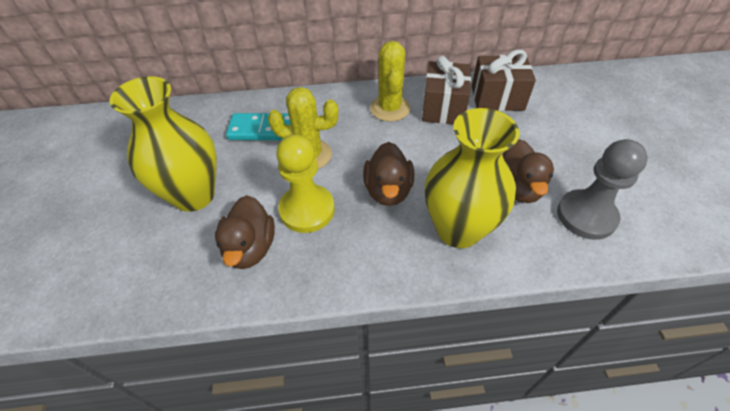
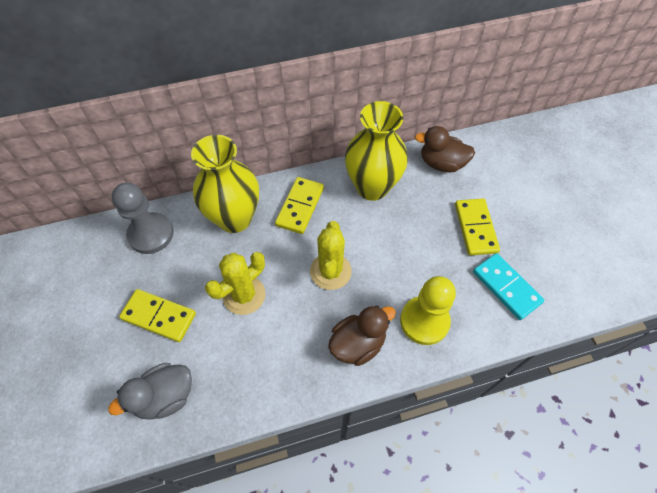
brown duck: 3 -> 2
brown gift: 2 -> 0
grey duck: 0 -> 1
yellow domino: 0 -> 3

